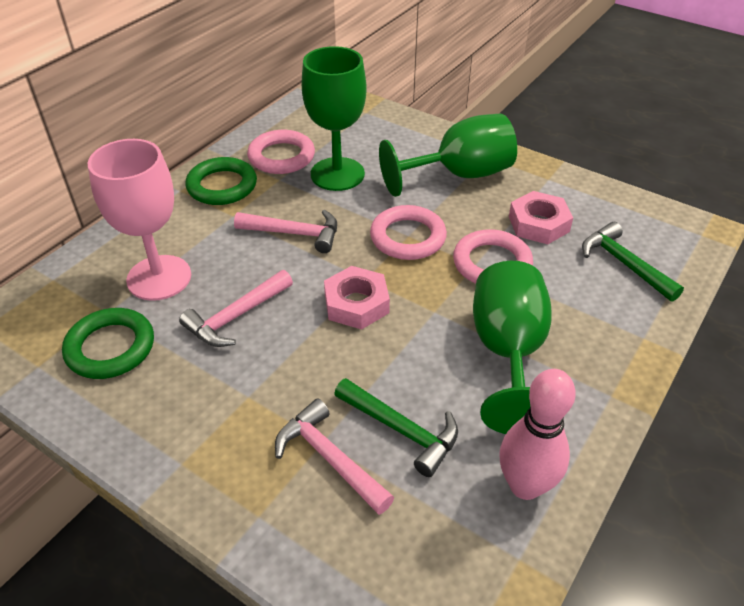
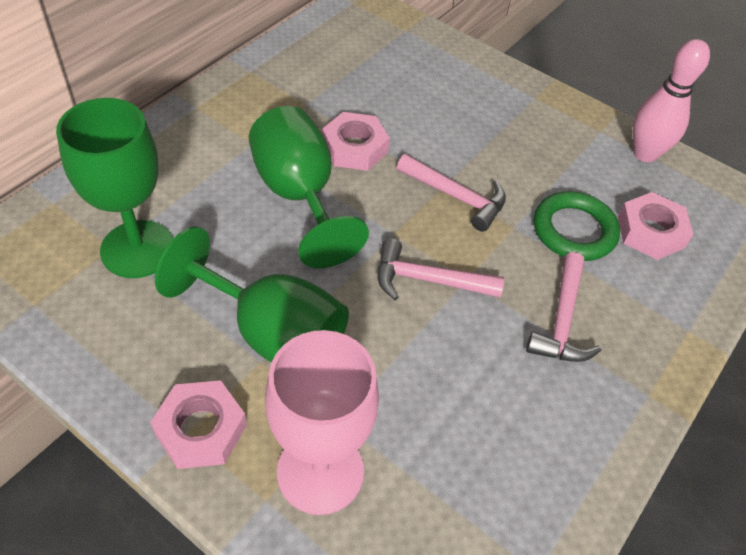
green hammer: 2 -> 0
green ring: 2 -> 1
pink nut: 2 -> 3
pink ring: 3 -> 0

